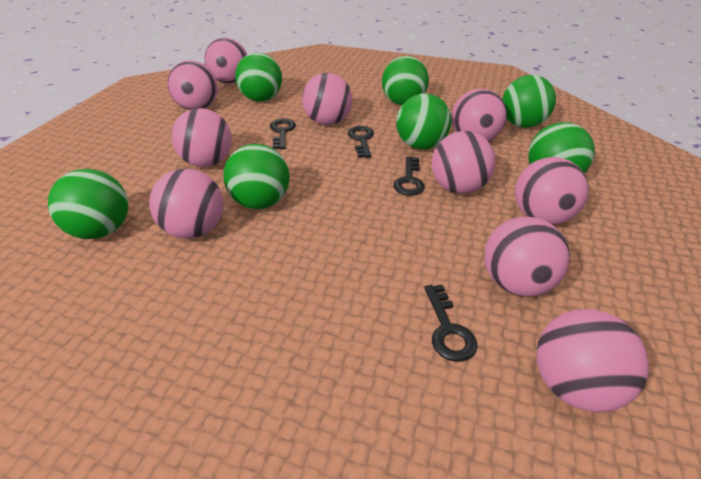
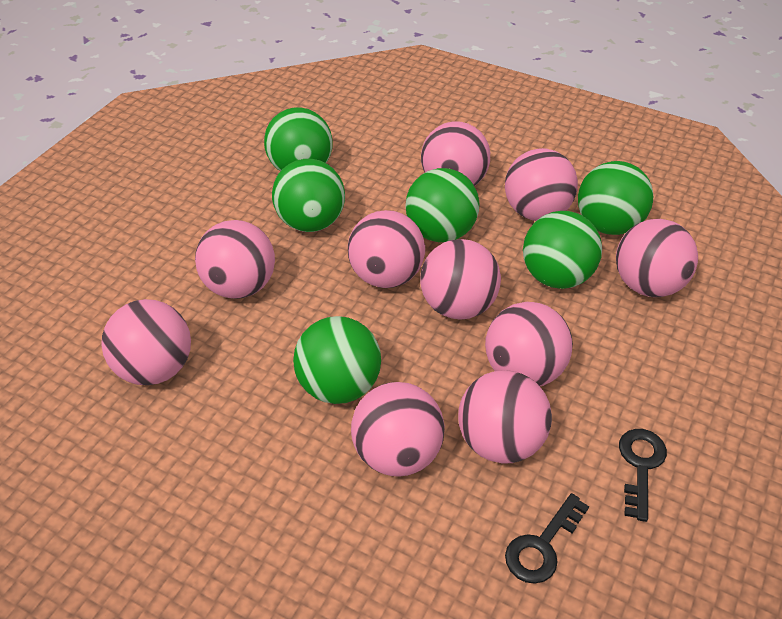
black key: 4 -> 2
green ball: 7 -> 6

